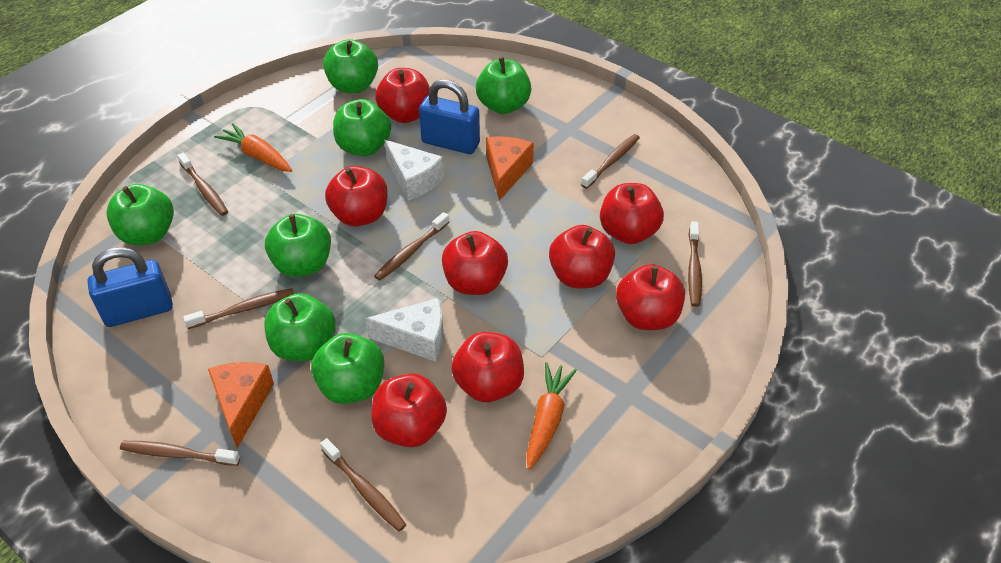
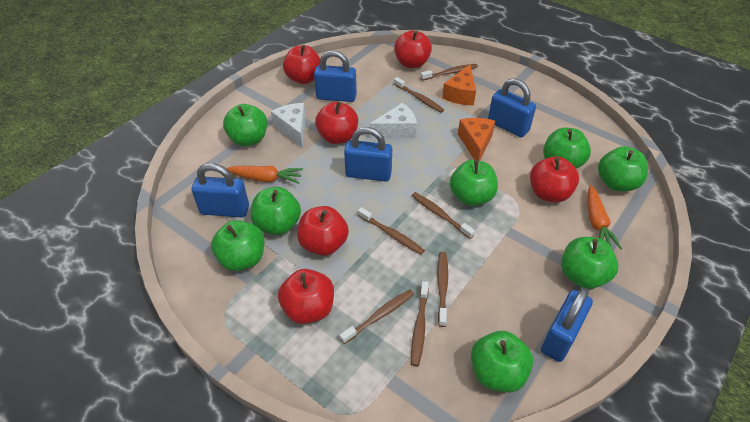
blue padlock: 2 -> 5
green apple: 7 -> 8
red apple: 8 -> 6

